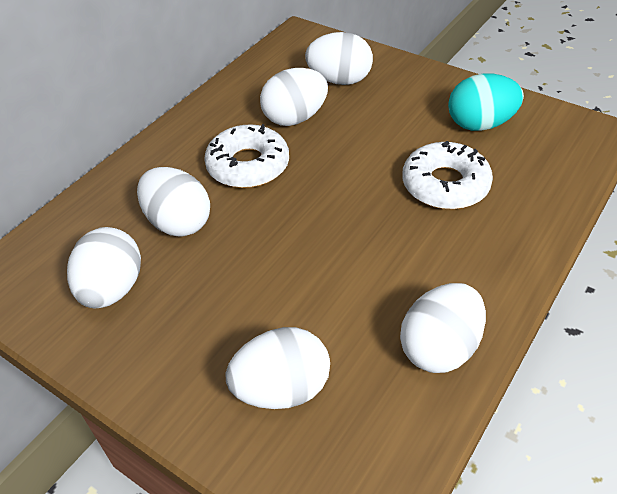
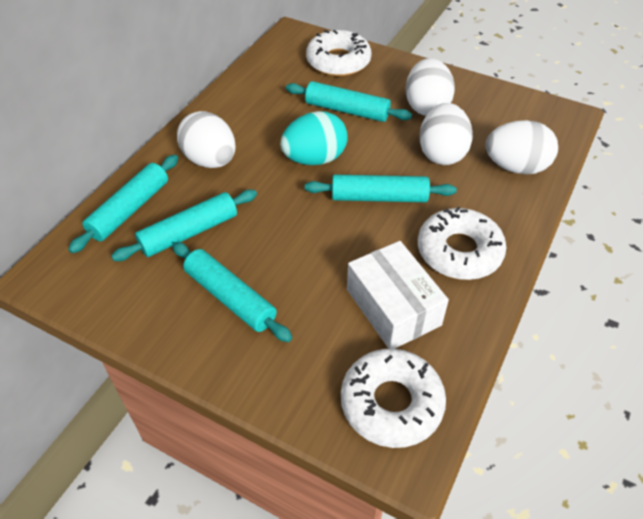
turquoise rolling pin: 0 -> 5
white box: 0 -> 1
white donut: 2 -> 3
white egg: 6 -> 4

